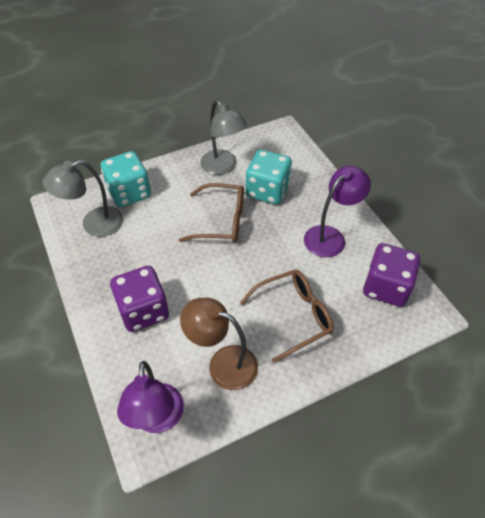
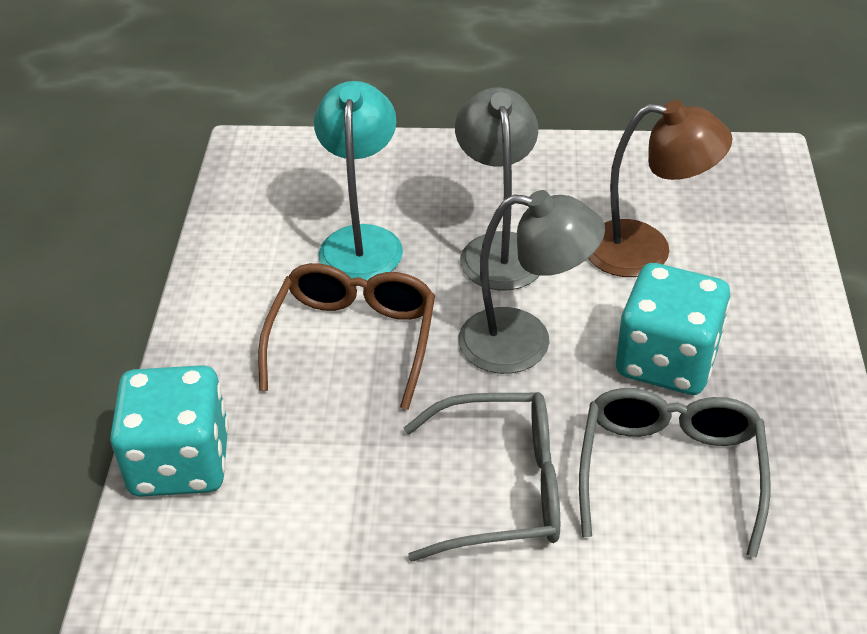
brown glasses: 2 -> 1
grey glasses: 0 -> 2
purple dice: 2 -> 0
purple lamp: 2 -> 0
turquoise lamp: 0 -> 1

